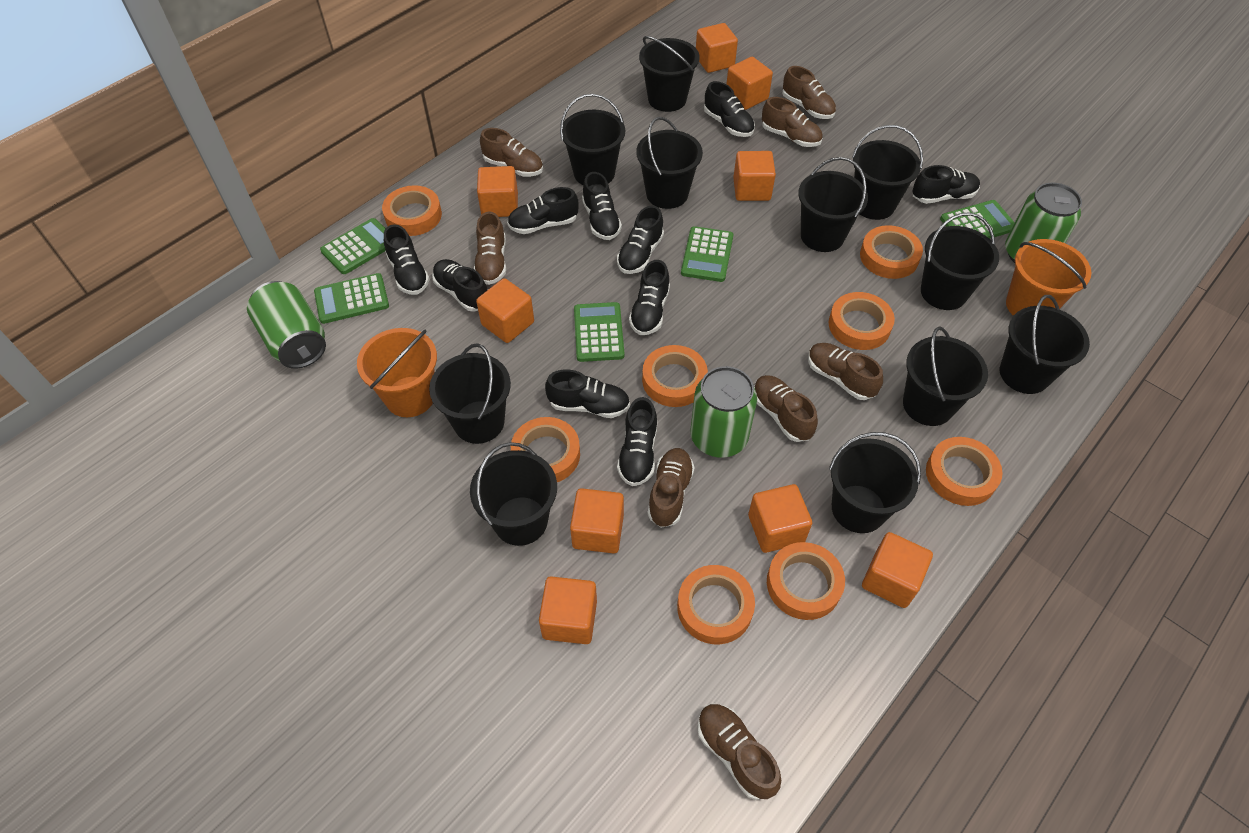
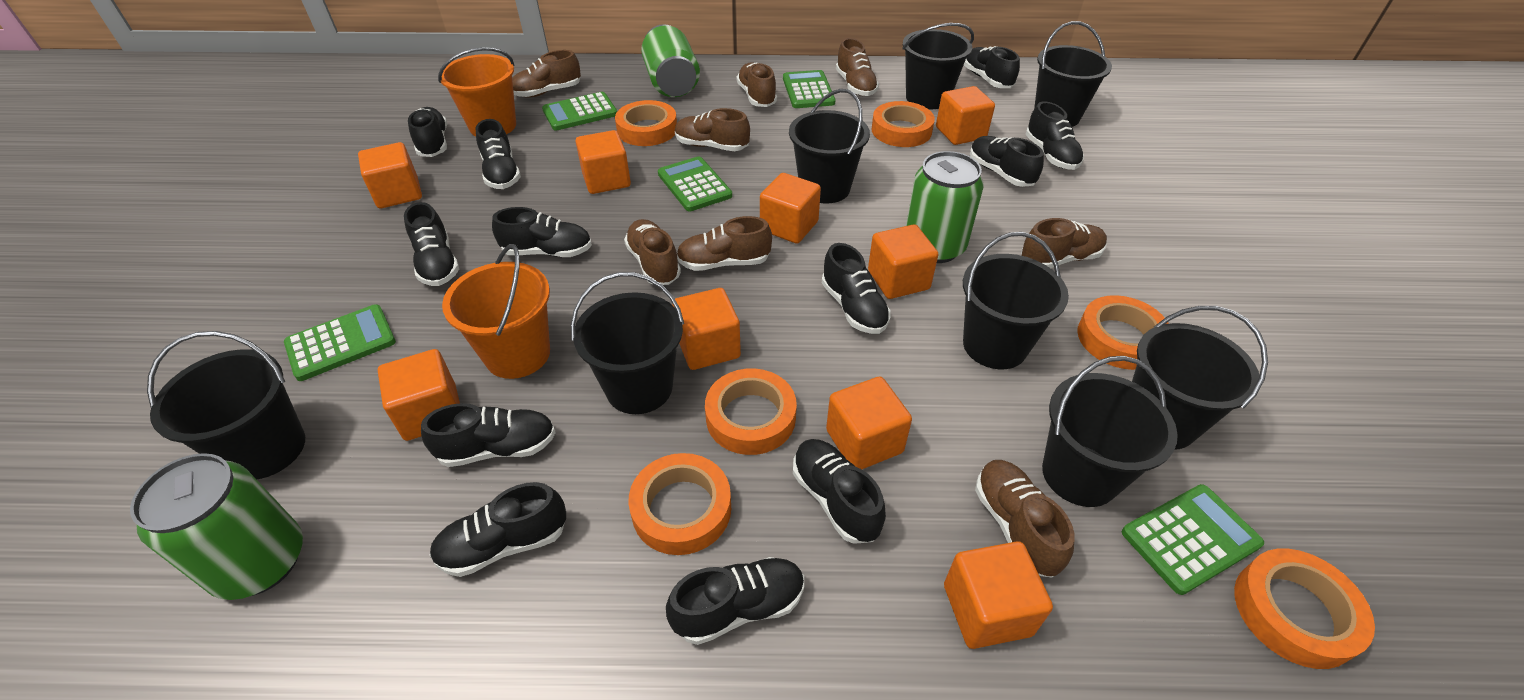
black bucket: 11 -> 8
black shoe: 10 -> 12
orange tape: 8 -> 6

